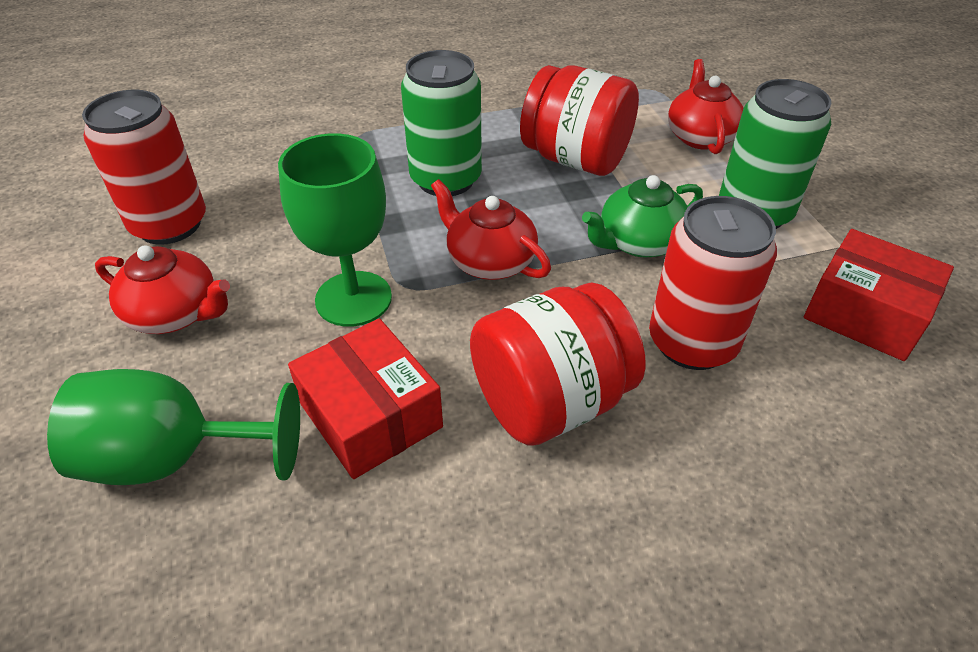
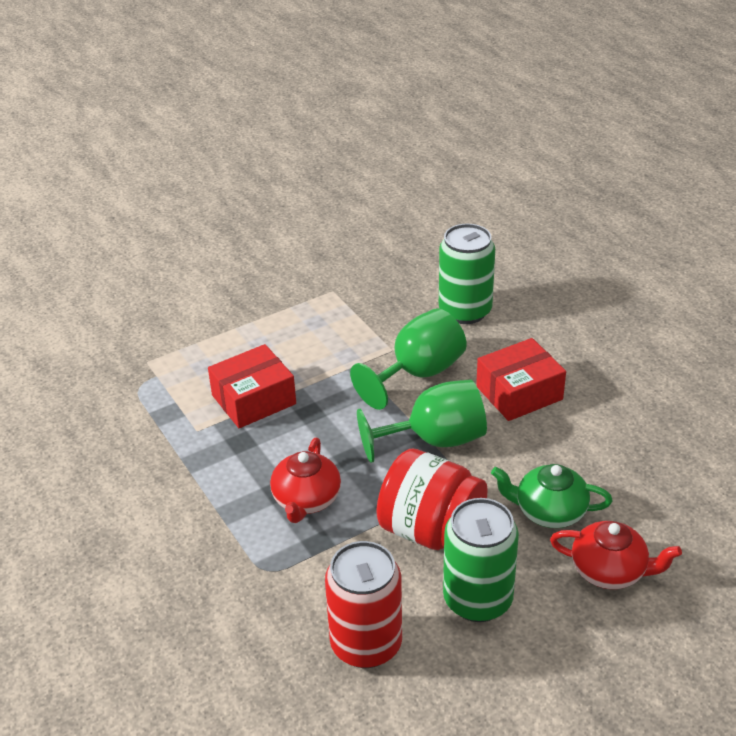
red can: 2 -> 1
red jar: 2 -> 1
red teapot: 3 -> 2

